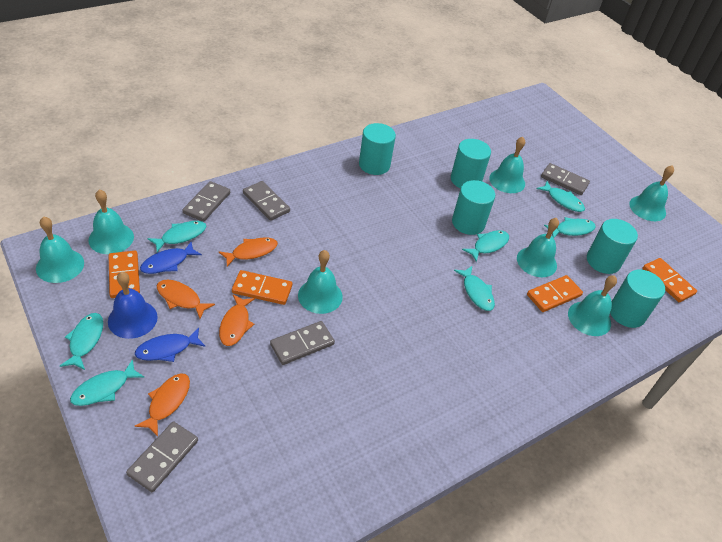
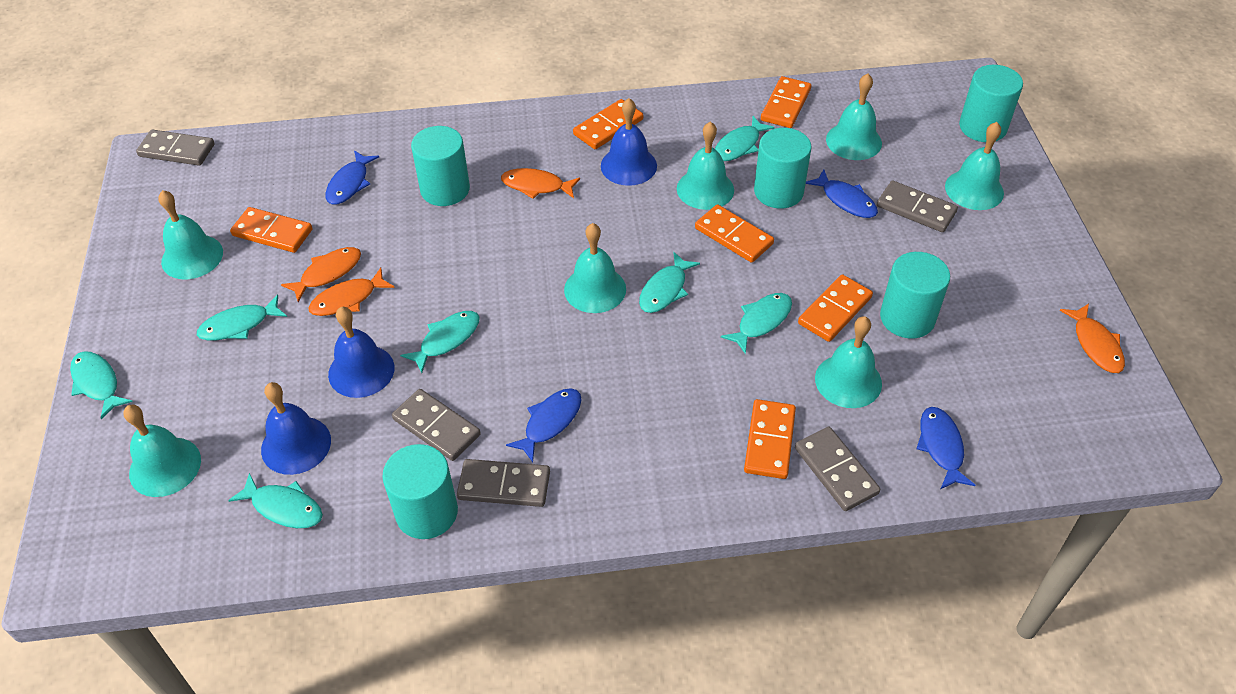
blue bell: 1 -> 3
blue fish: 2 -> 4
orange domino: 4 -> 6

